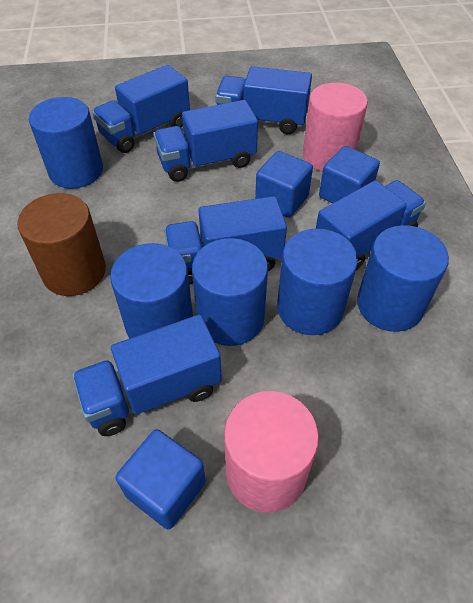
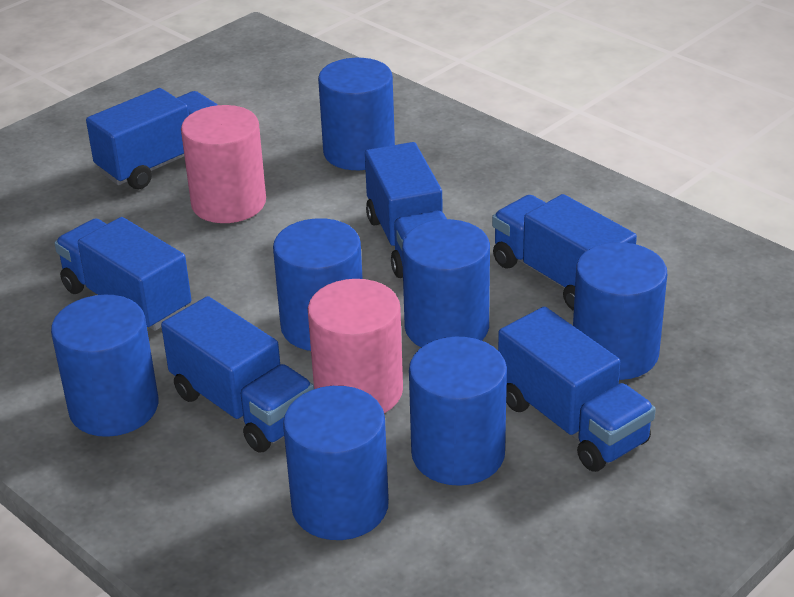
blue cube: 3 -> 0
blue cylinder: 5 -> 7
brown cylinder: 1 -> 0

